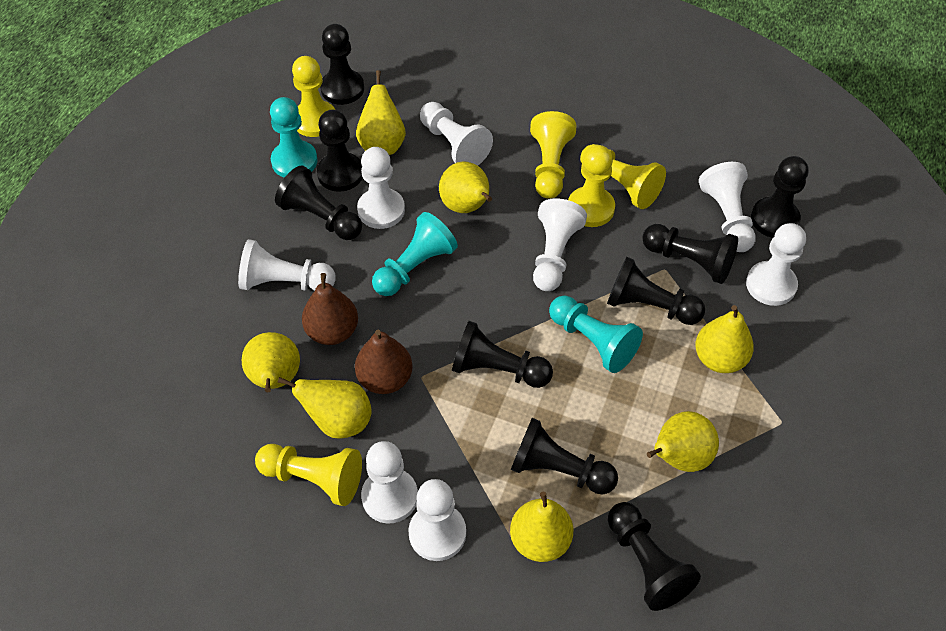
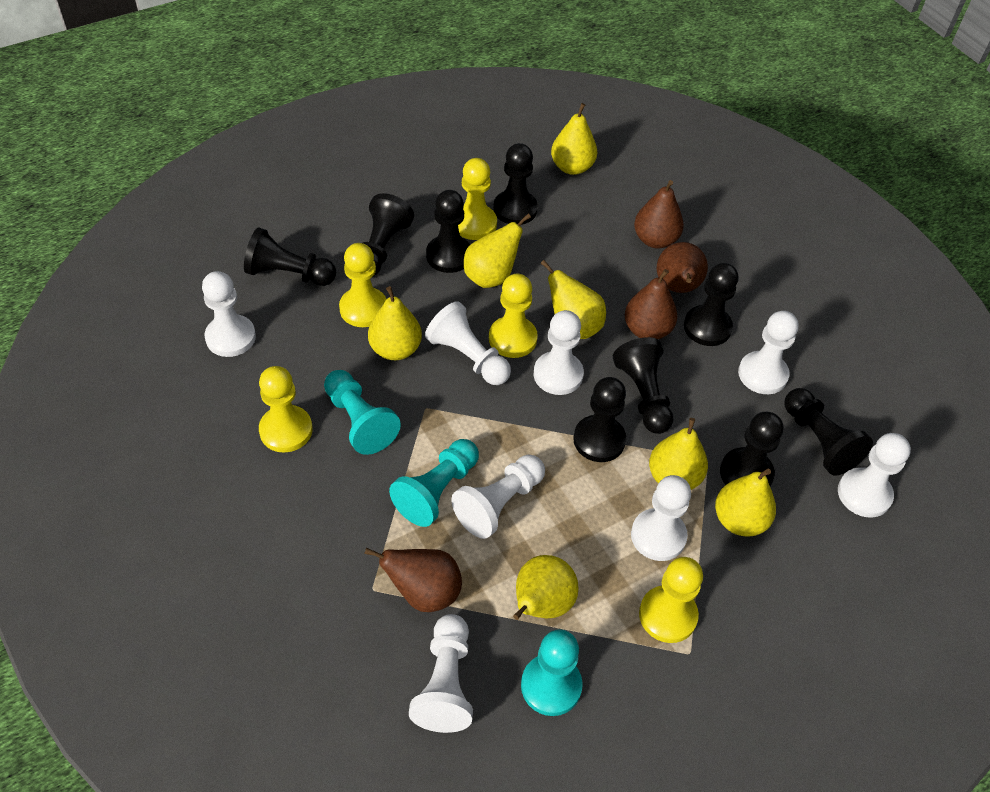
brown pear: 2 -> 4

